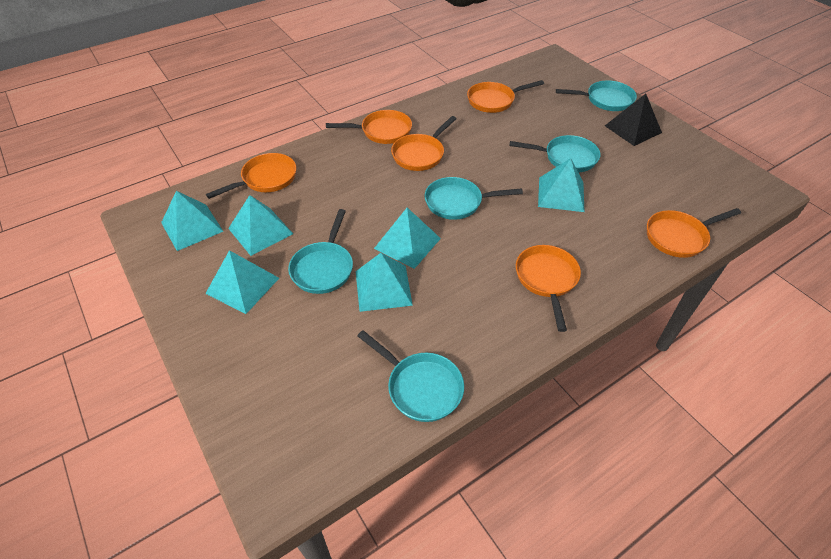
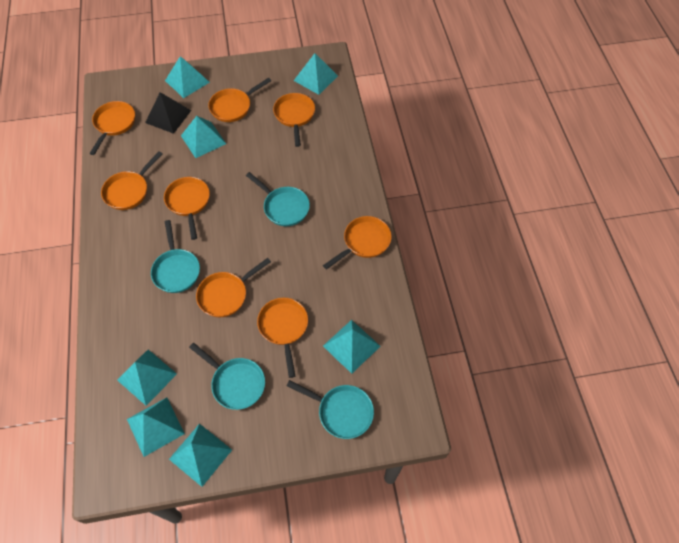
orange pan: 6 -> 8
turquoise pan: 5 -> 4
turquoise pyramid: 6 -> 7

